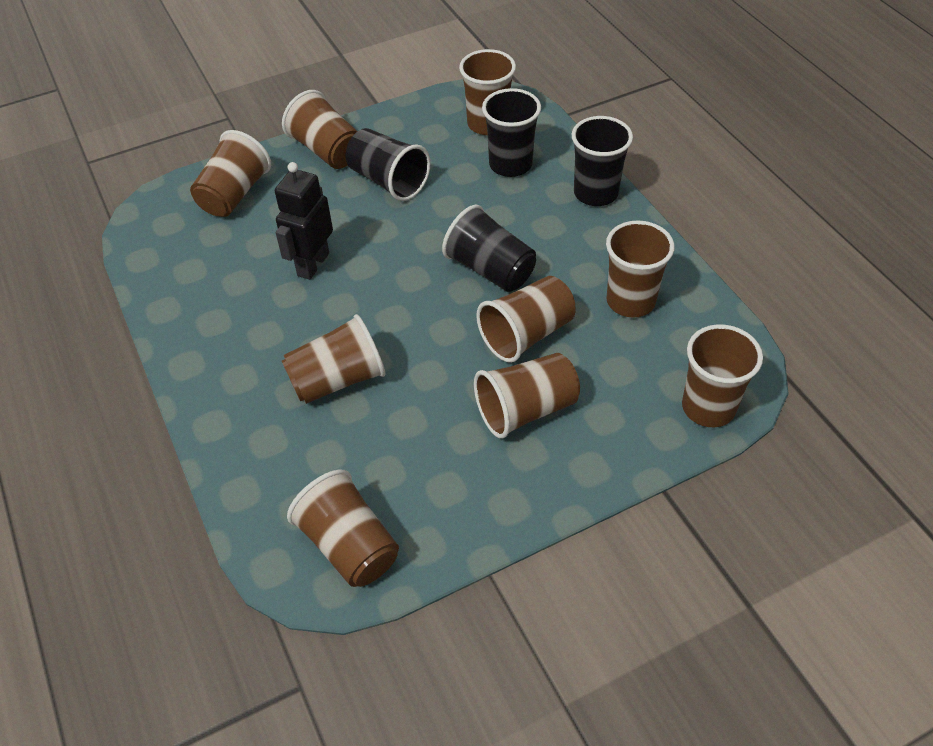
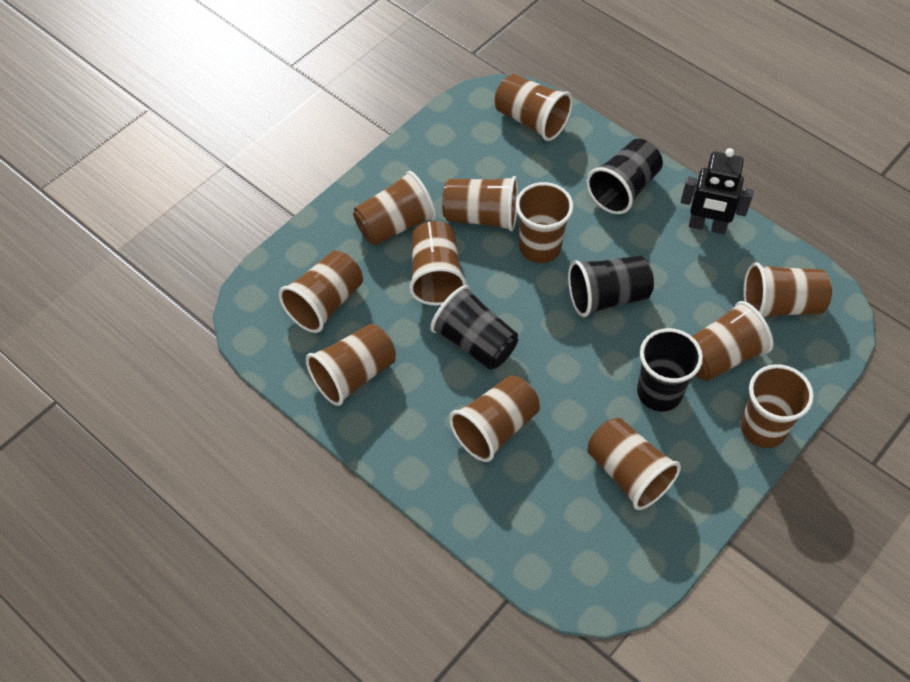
brown cup: 9 -> 12

